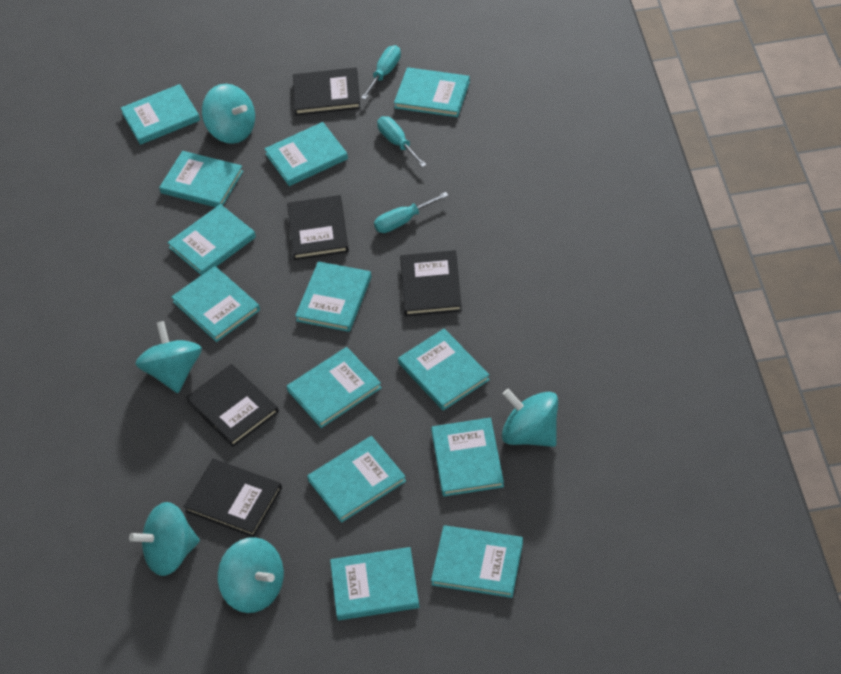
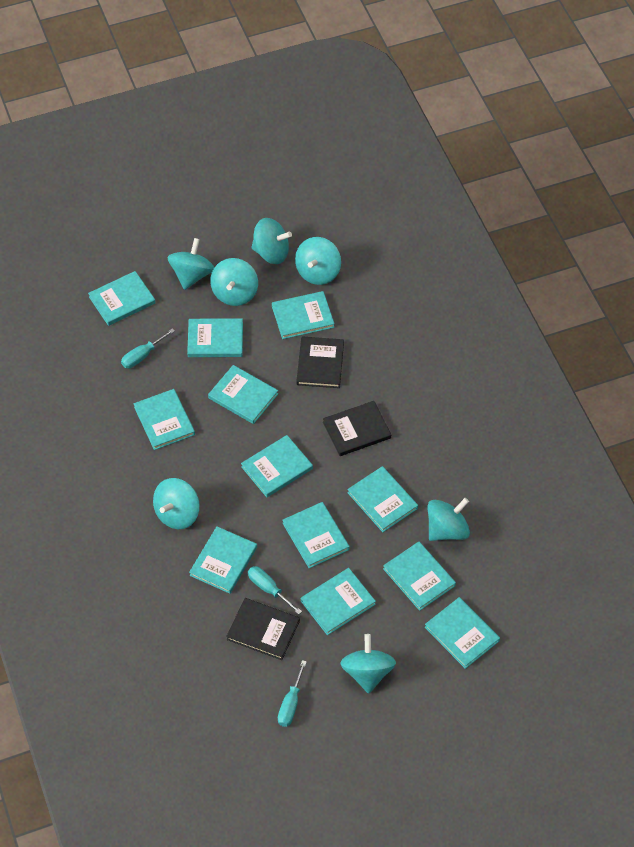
black book: 5 -> 3
turquoise book: 13 -> 12
turquoise spinning top: 5 -> 7

